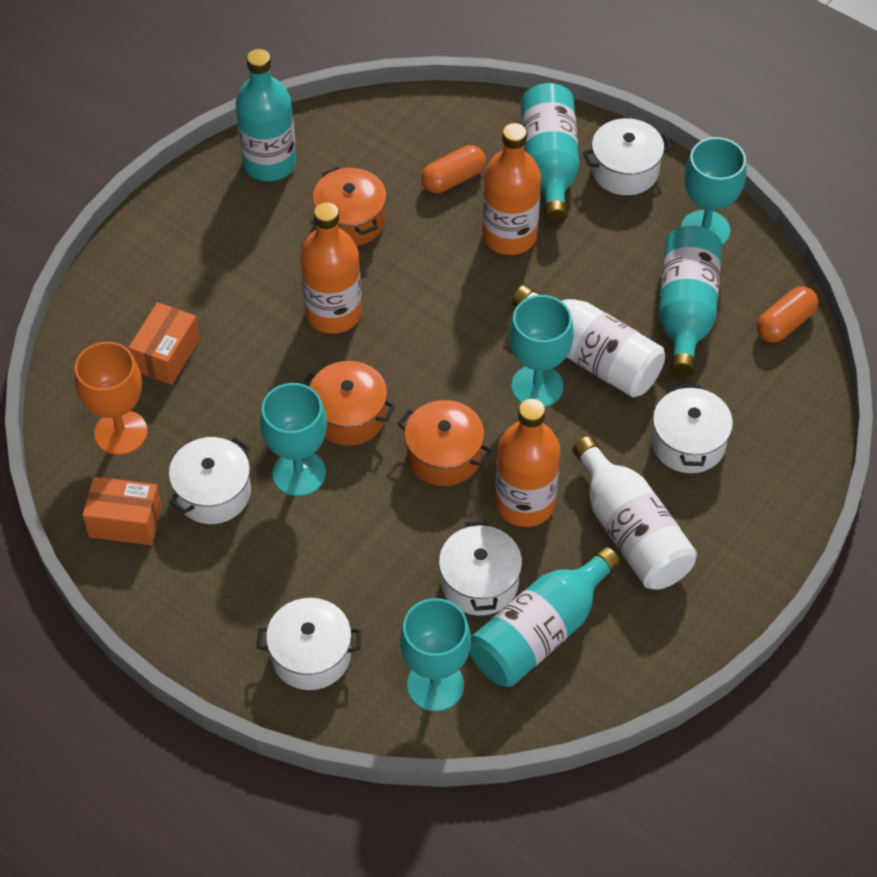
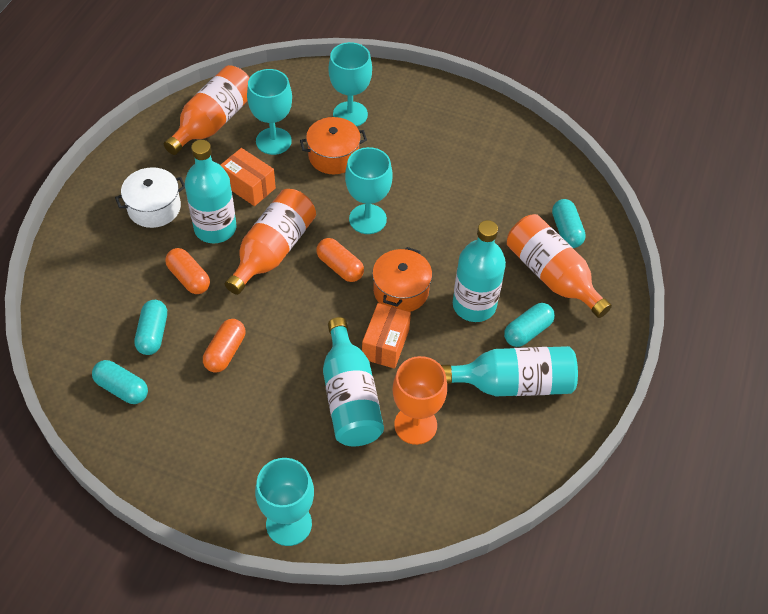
orange capsule: 2 -> 3
orange pot: 3 -> 2
turquoise capsule: 0 -> 4
white bottle: 2 -> 0
white pot: 5 -> 1

